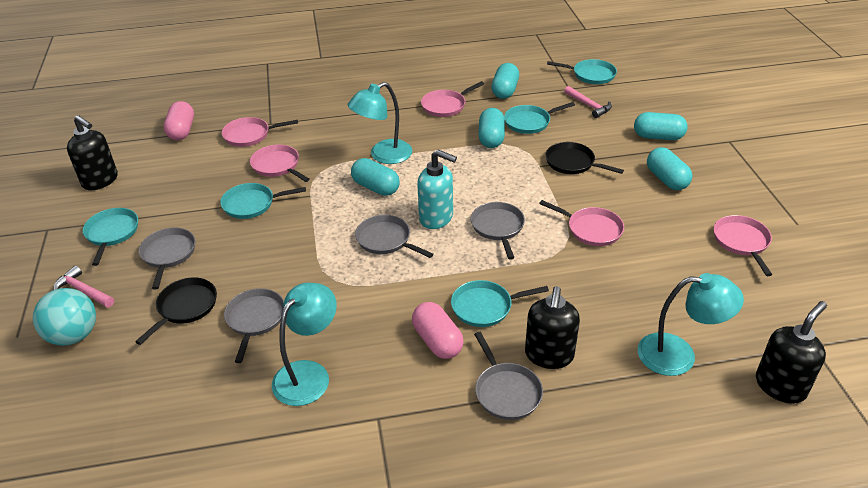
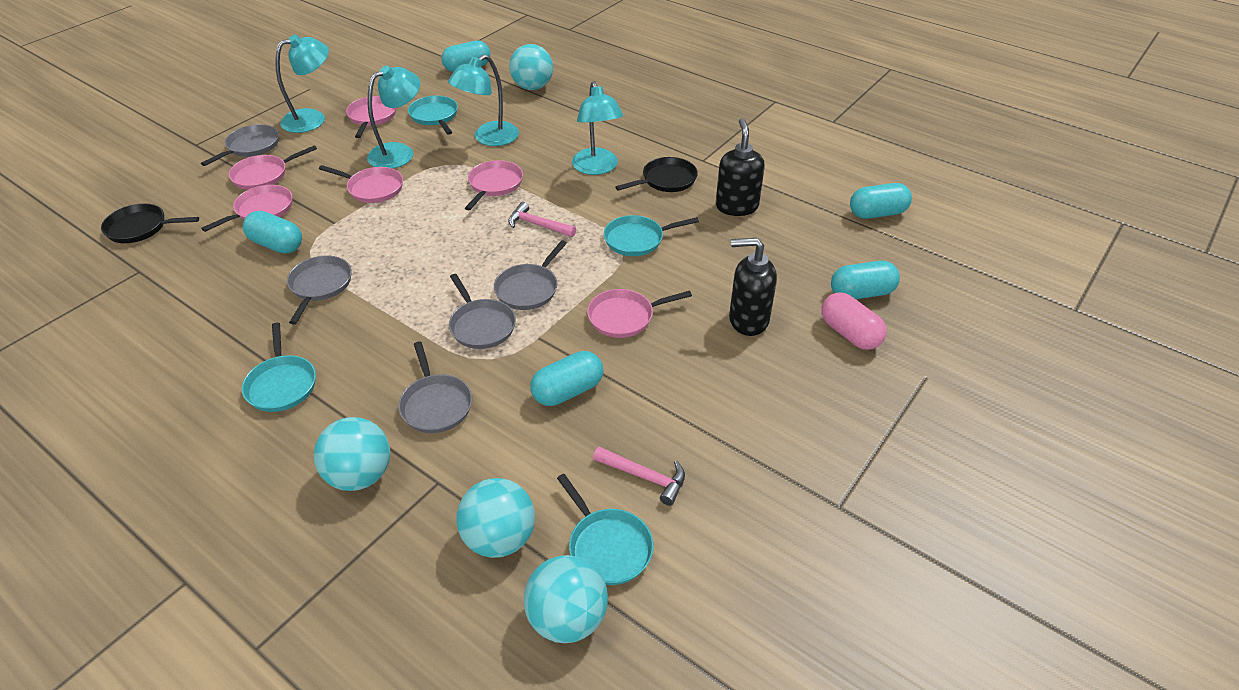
black soap dispenser: 3 -> 2
pink capsule: 2 -> 1
pink pan: 5 -> 6
turquoise ball: 1 -> 4
turquoise lamp: 3 -> 4
turquoise pan: 5 -> 4
turquoise soap dispenser: 1 -> 0

